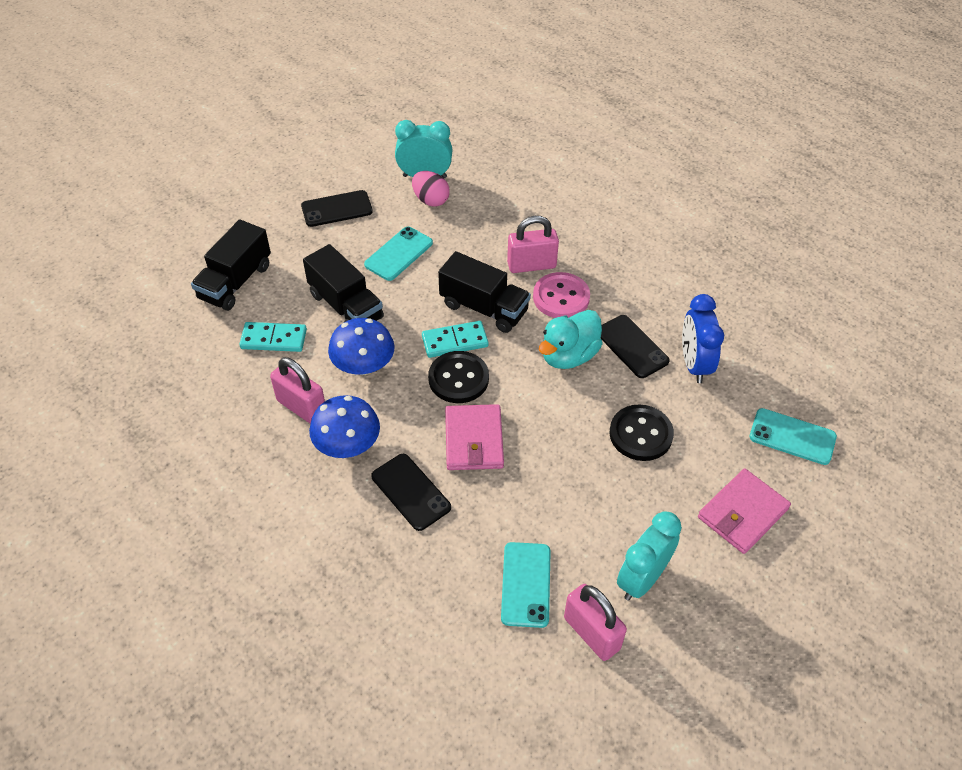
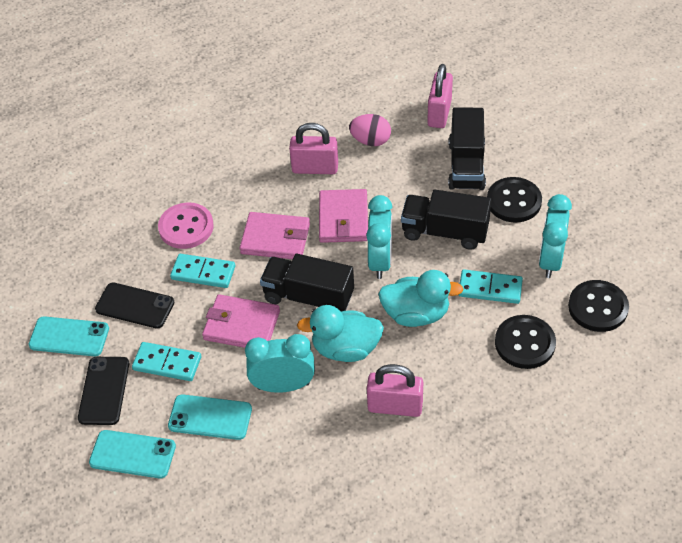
black button: 2 -> 3
black phone: 3 -> 2
blue clock: 1 -> 0
blue mushroom: 2 -> 0
pink wallet: 2 -> 3
turquoise clock: 2 -> 3
turquoise domino: 2 -> 3
turquoise duck: 1 -> 2

